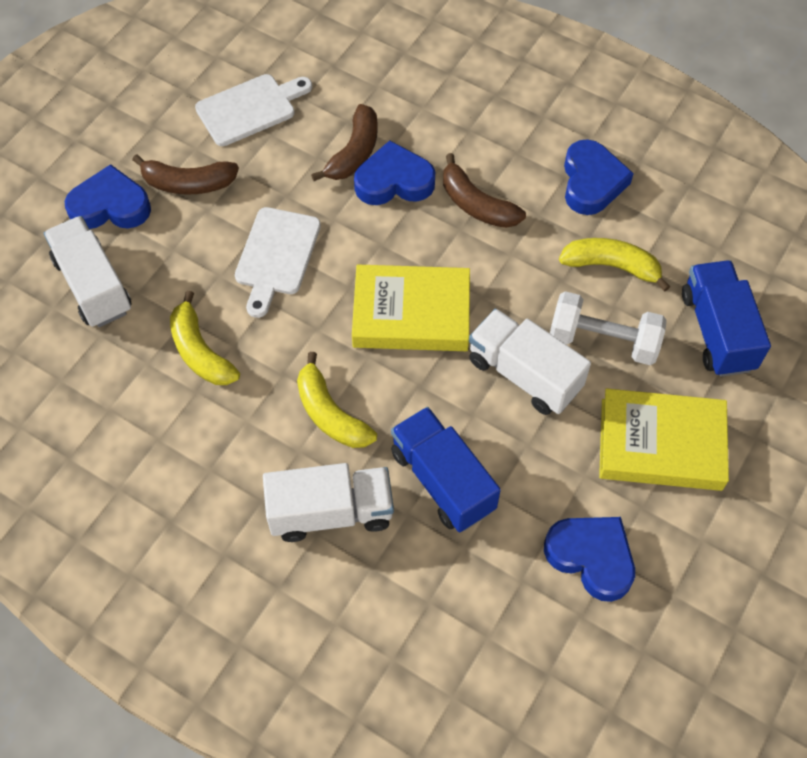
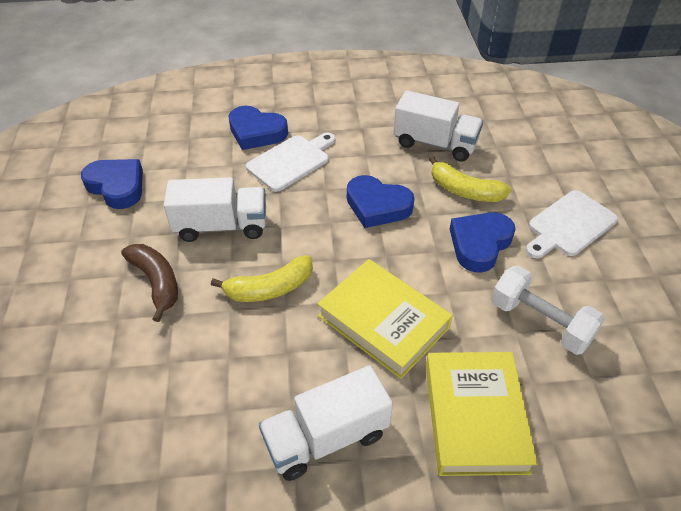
blue truck: 2 -> 0
brown banana: 3 -> 1
yellow banana: 3 -> 2

